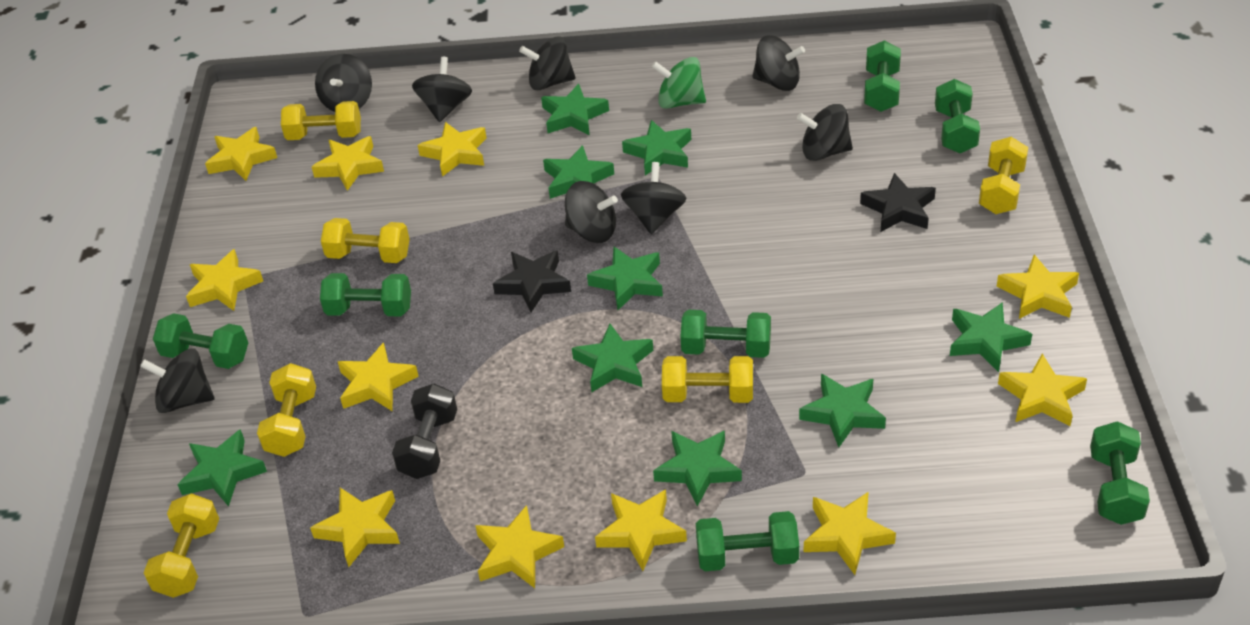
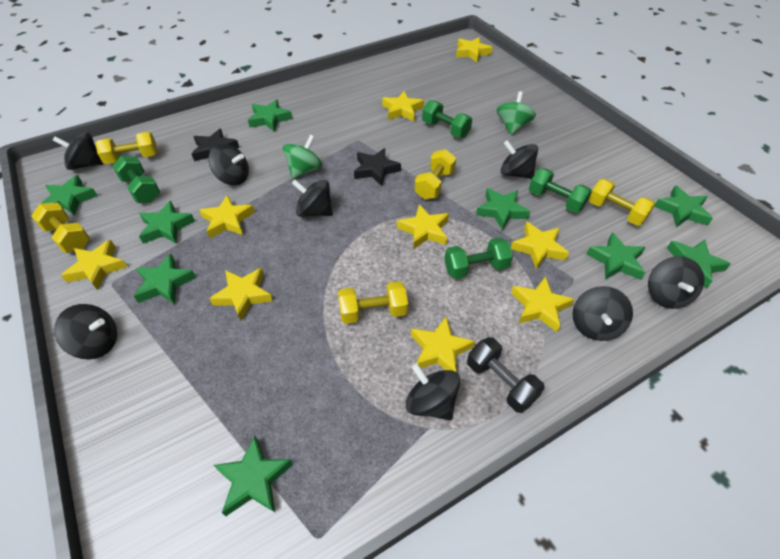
green dumbbell: 7 -> 4
green spinning top: 1 -> 2
yellow dumbbell: 6 -> 5
yellow star: 11 -> 9

